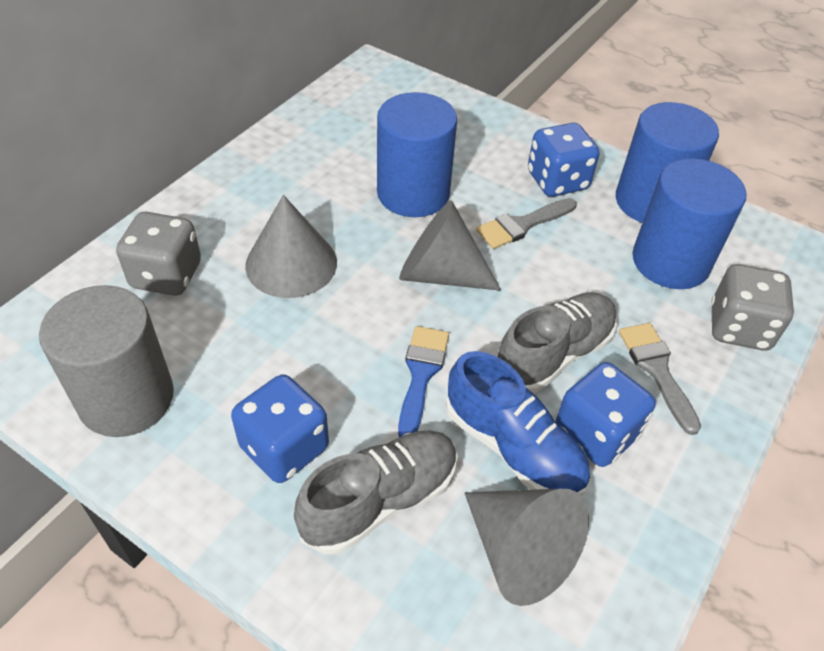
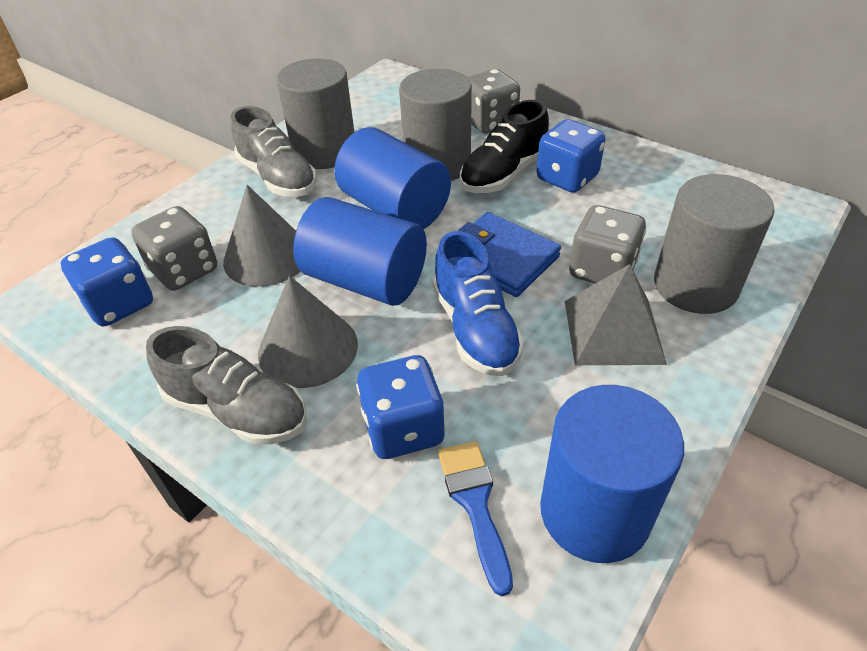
black shoe: 0 -> 1
blue wallet: 0 -> 1
grey brush: 2 -> 0
grey cone: 3 -> 2
grey cylinder: 1 -> 3
grey dice: 2 -> 3
grey pyramid: 0 -> 1

